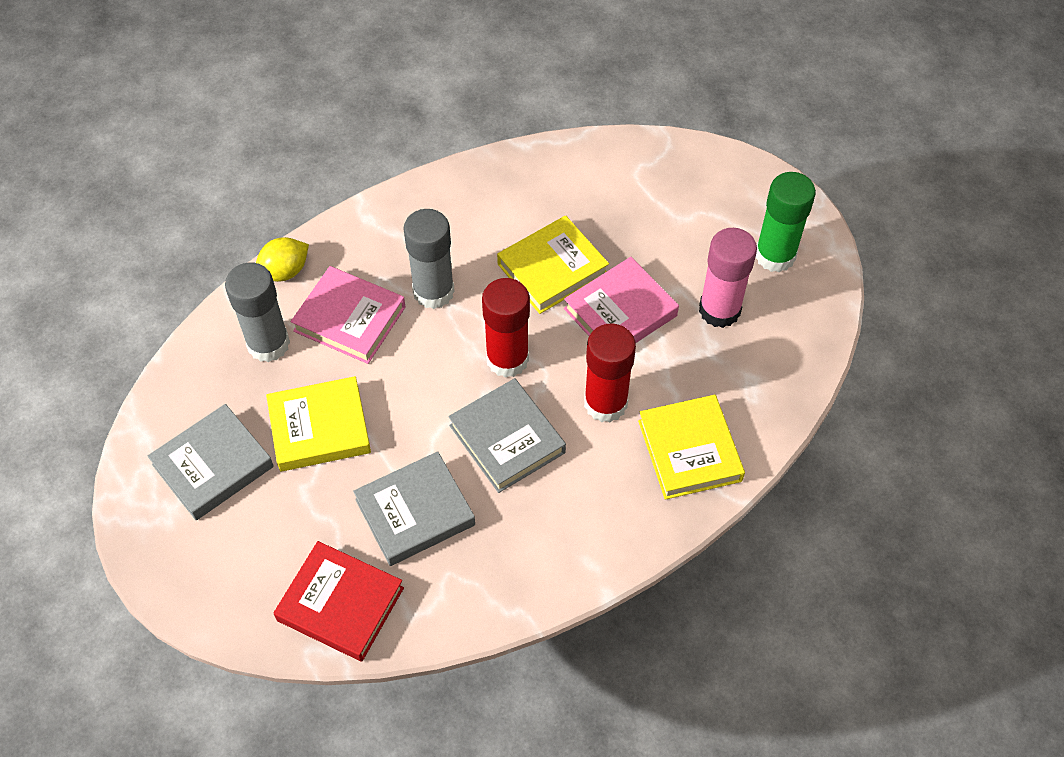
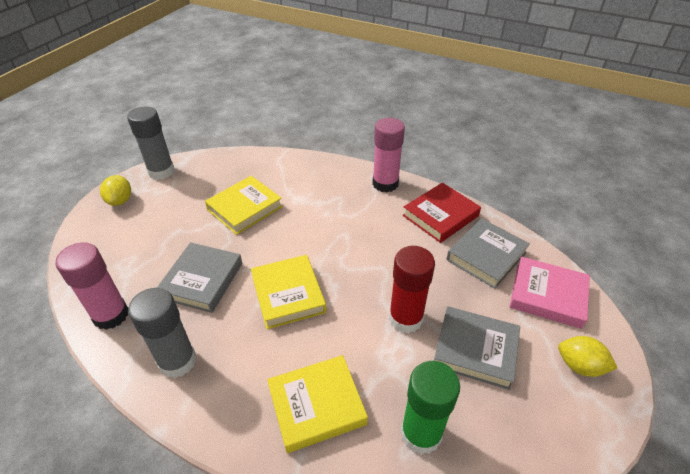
pink book: 2 -> 1
pink glue stick: 1 -> 2
red glue stick: 2 -> 1
yellow lemon: 1 -> 2

